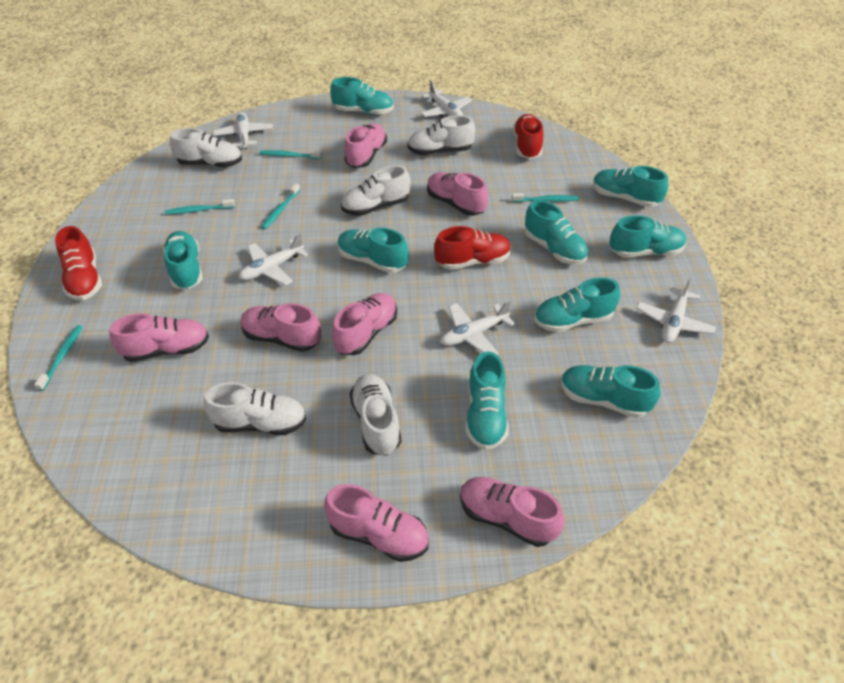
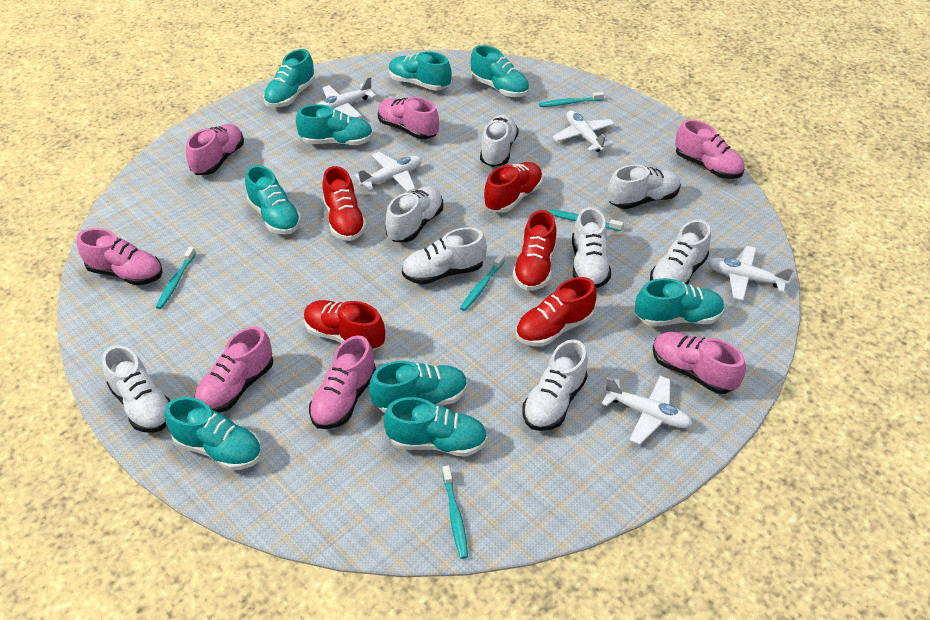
red shoe: 3 -> 5
white shoe: 5 -> 8

